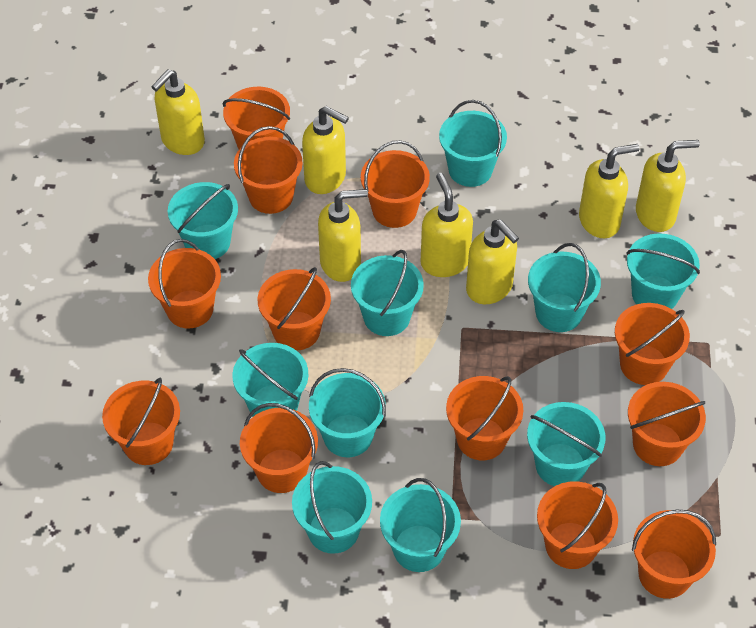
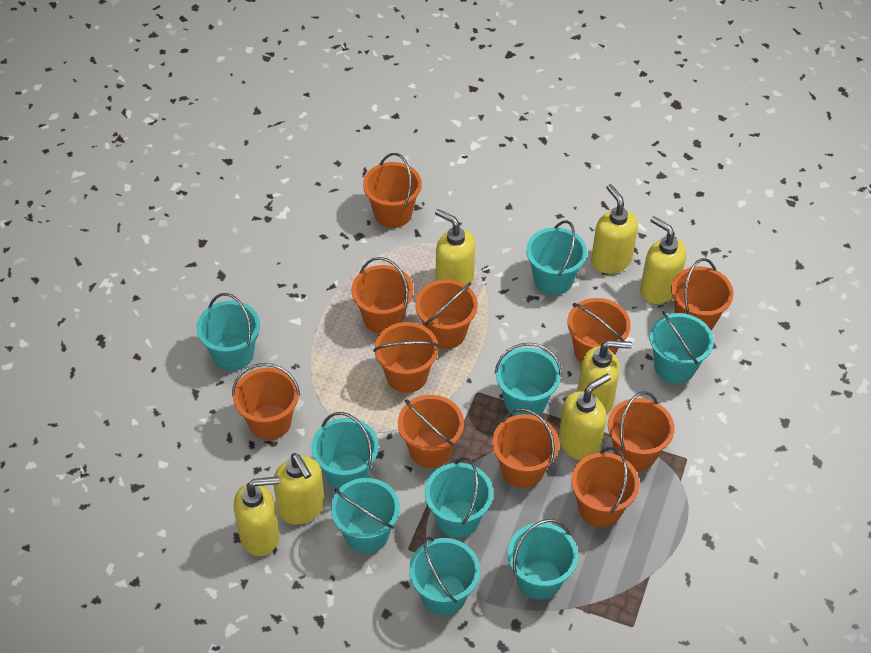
orange bucket: 12 -> 11
turquoise bucket: 10 -> 9

